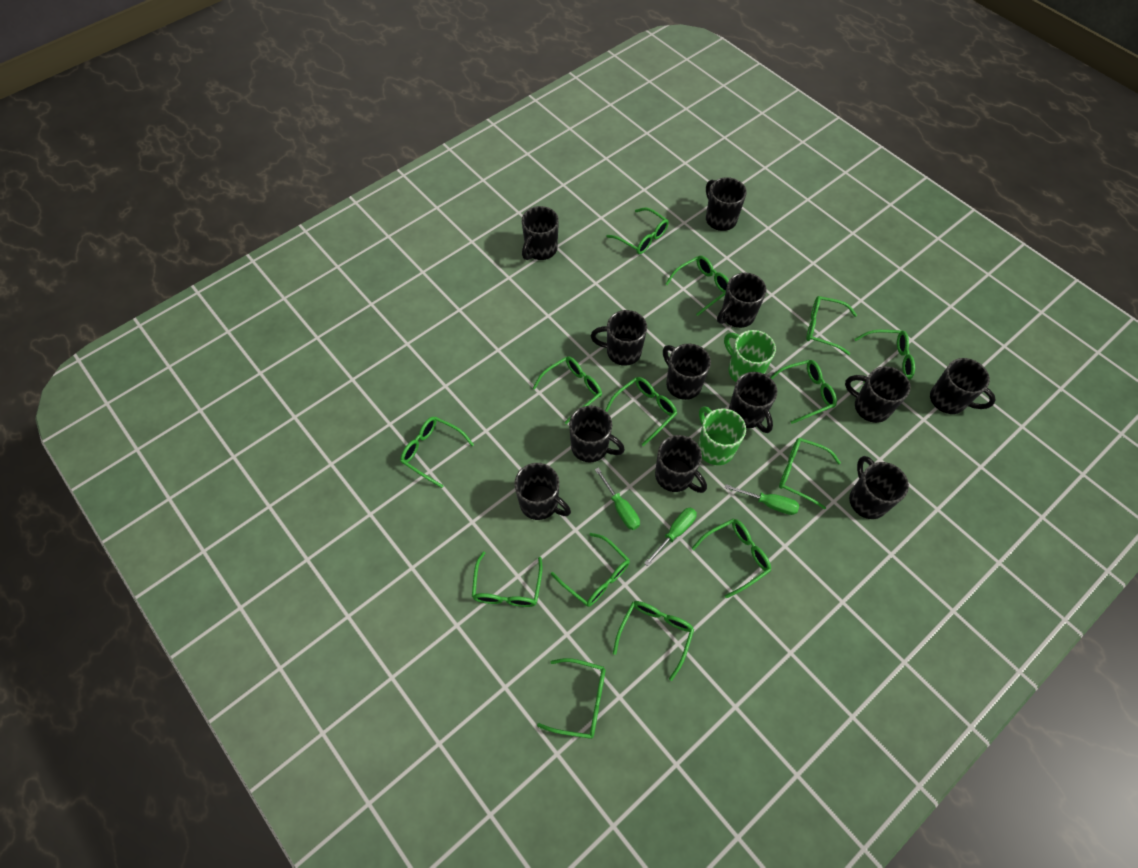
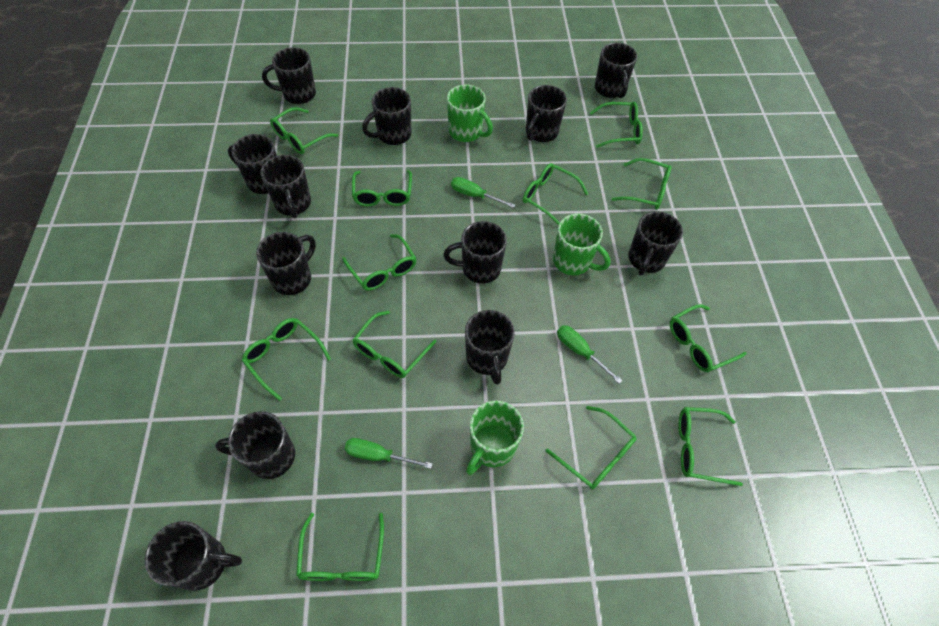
green glasses: 14 -> 12
green mug: 2 -> 3

